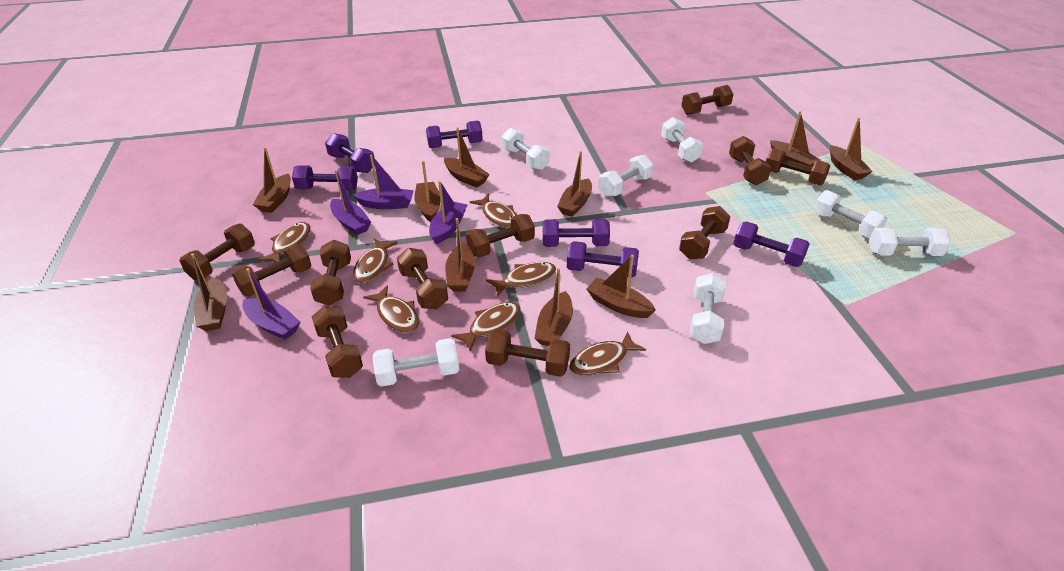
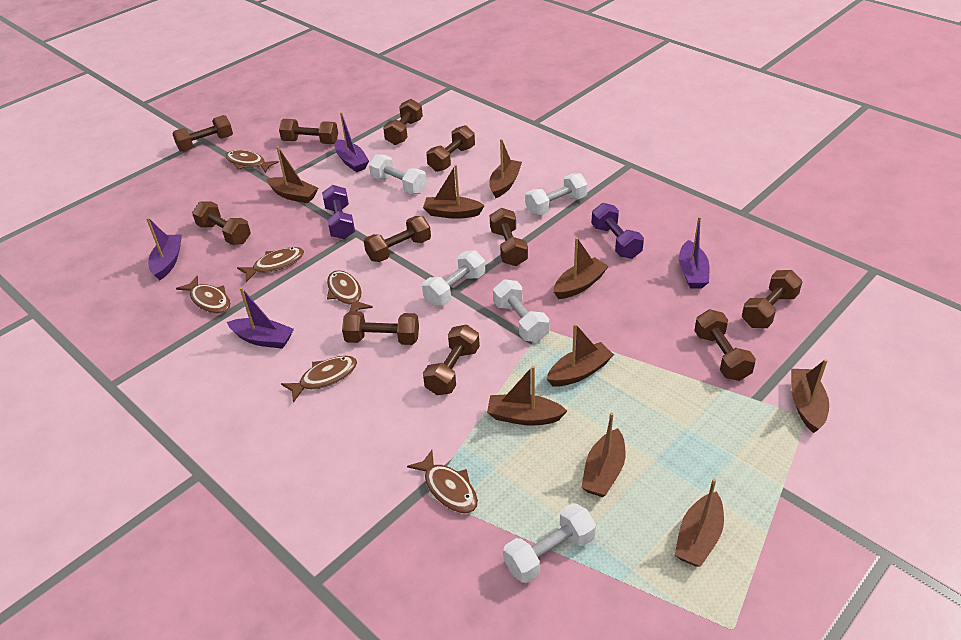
brown boat: 10 -> 9
brown fish: 7 -> 6
purple dumbbell: 6 -> 2
white dumbbell: 7 -> 5

